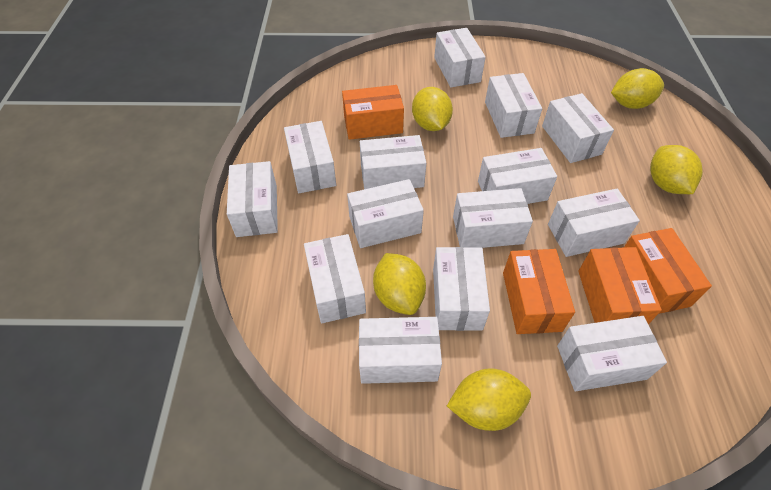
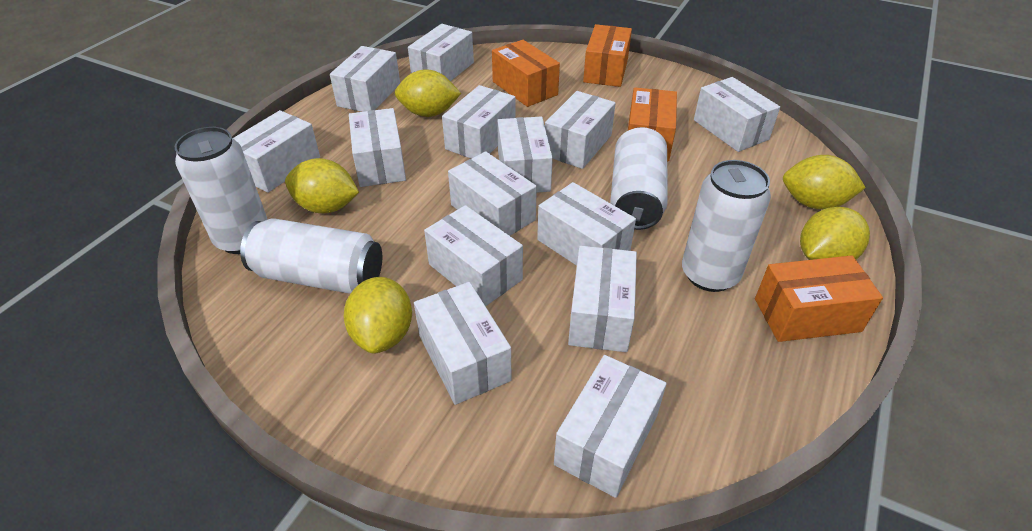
white can: 0 -> 4

